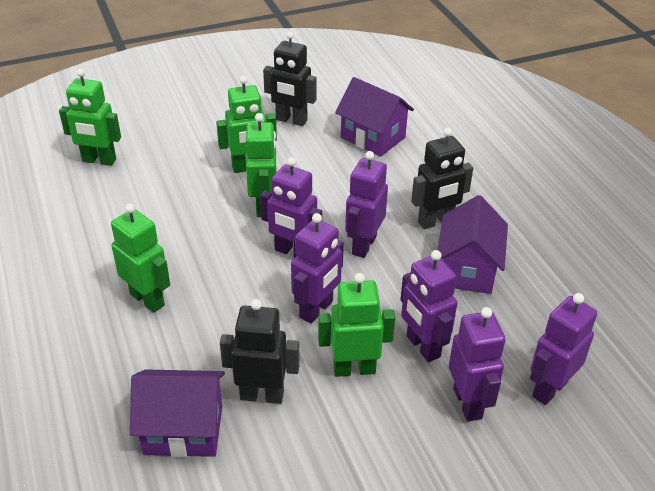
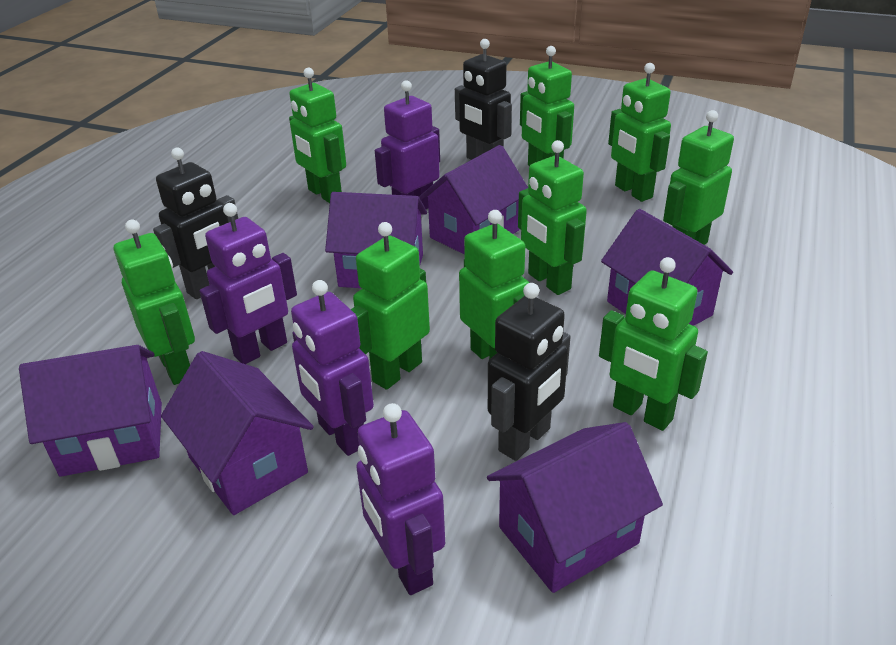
green robot: 5 -> 9
purple house: 3 -> 6
purple robot: 6 -> 4

